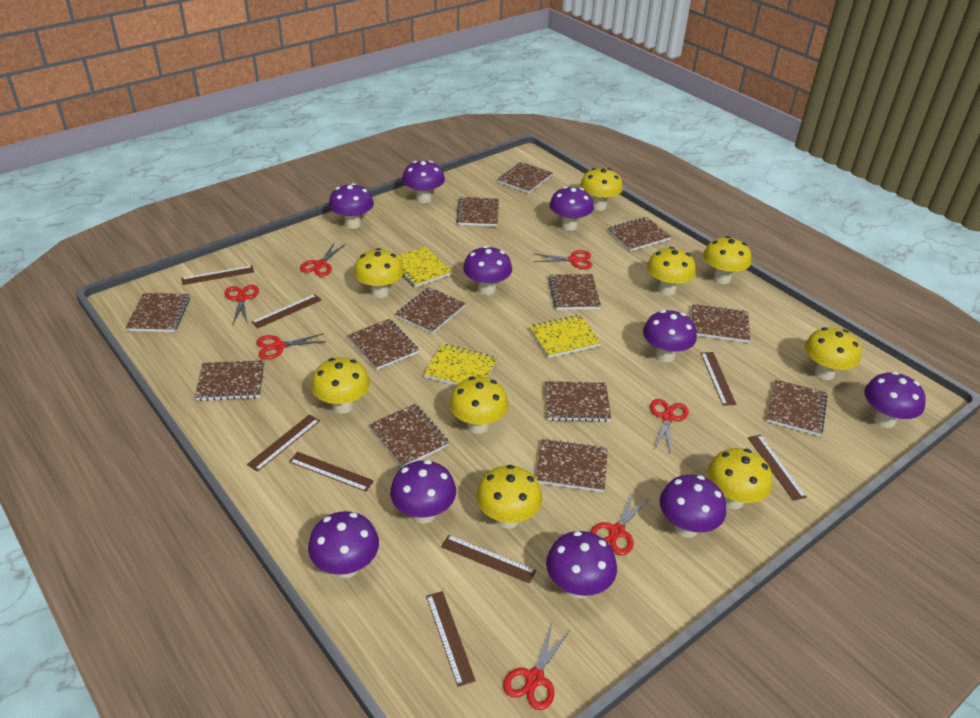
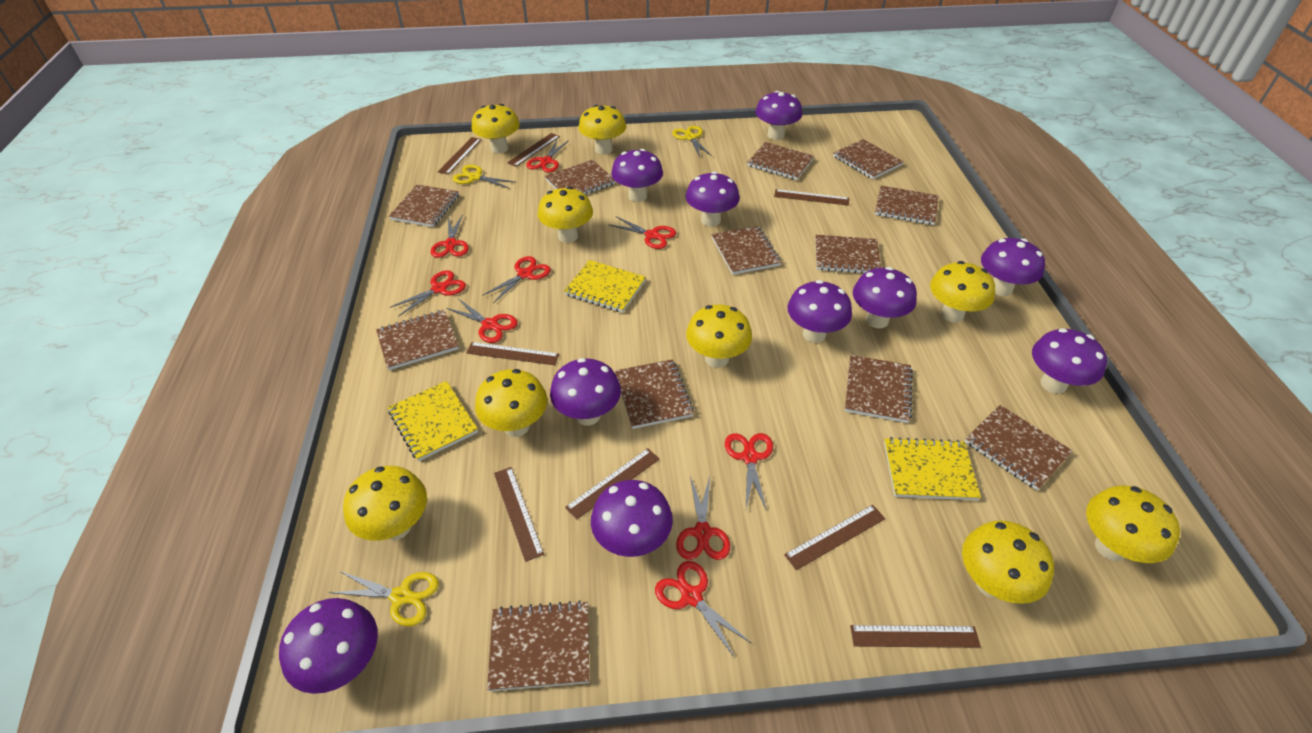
brown notebook: 13 -> 12
red scissors: 7 -> 9
yellow scissors: 0 -> 3

